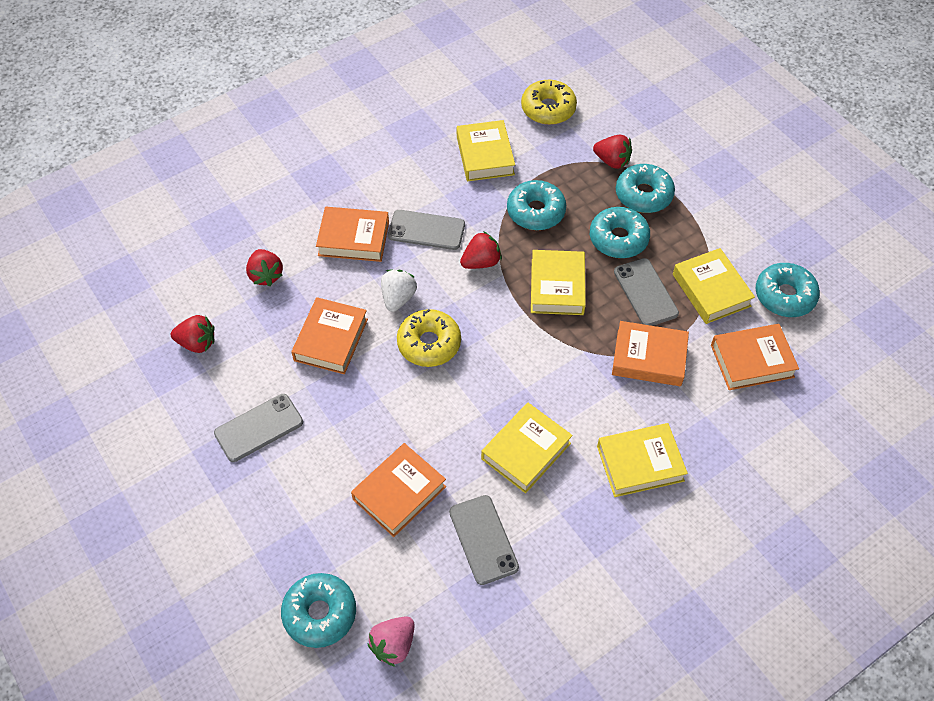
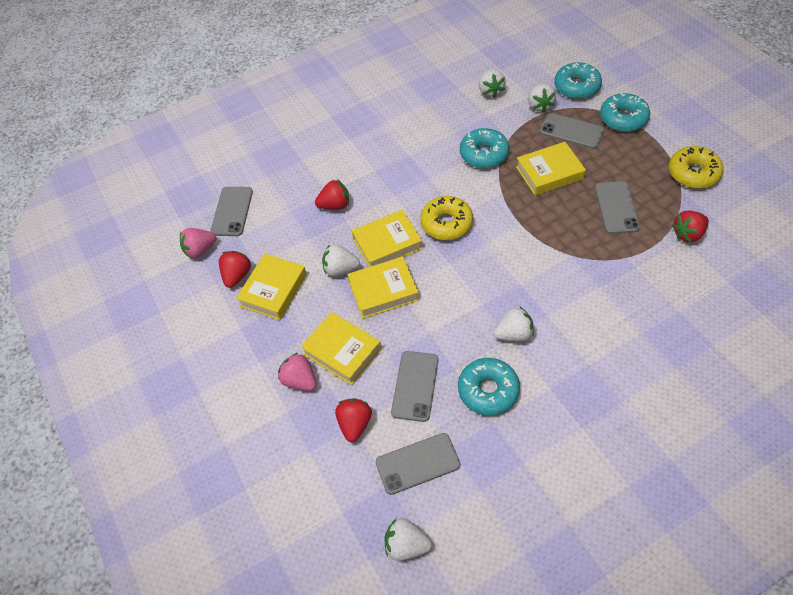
grey phone: 4 -> 5
orange book: 5 -> 0
pink strawberry: 1 -> 2
turquoise donut: 5 -> 4
white strawberry: 1 -> 5

